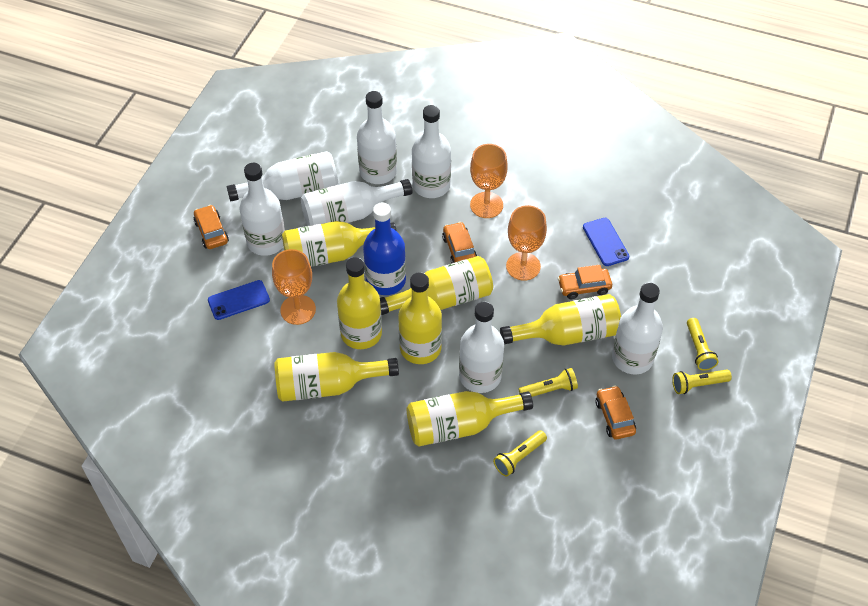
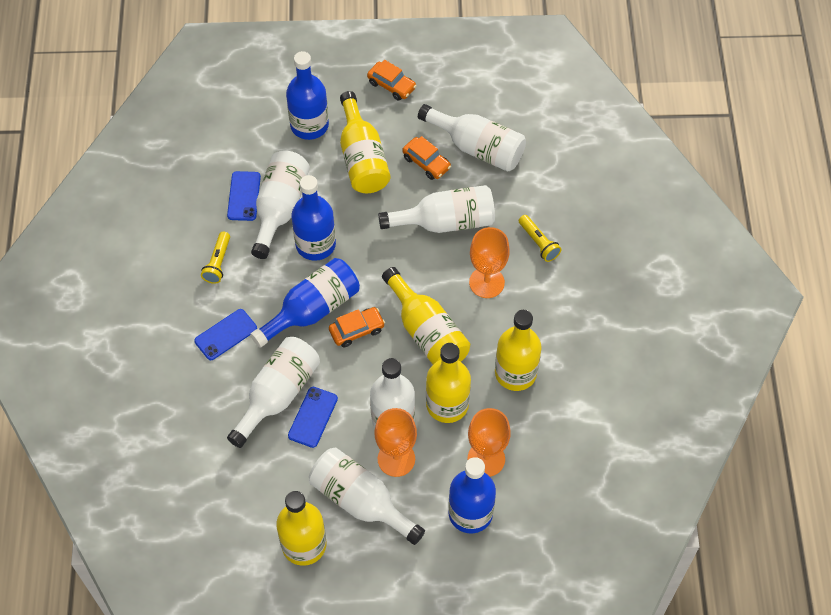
blue bottle: 1 -> 4
blue phone: 2 -> 3
orange car: 4 -> 3
white bottle: 7 -> 6
yellow bottle: 7 -> 5
yellow flashlight: 4 -> 2

